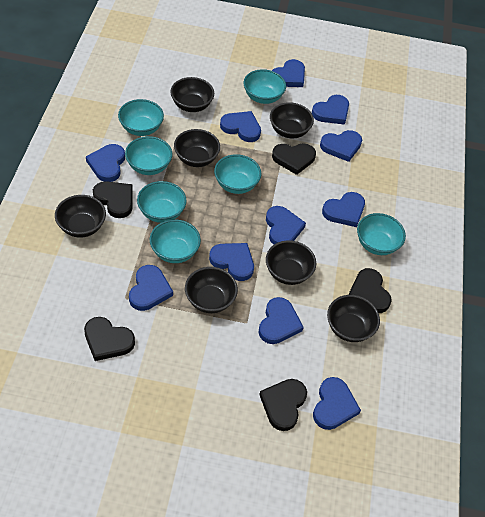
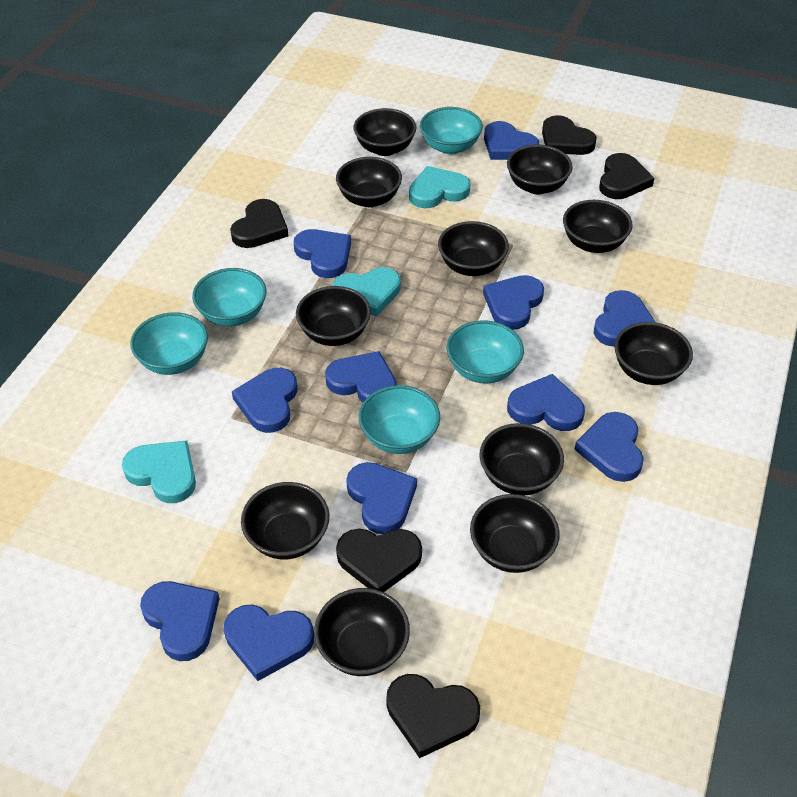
black bowl: 7 -> 11
turquoise bowl: 7 -> 5
turquoise heart: 0 -> 3

